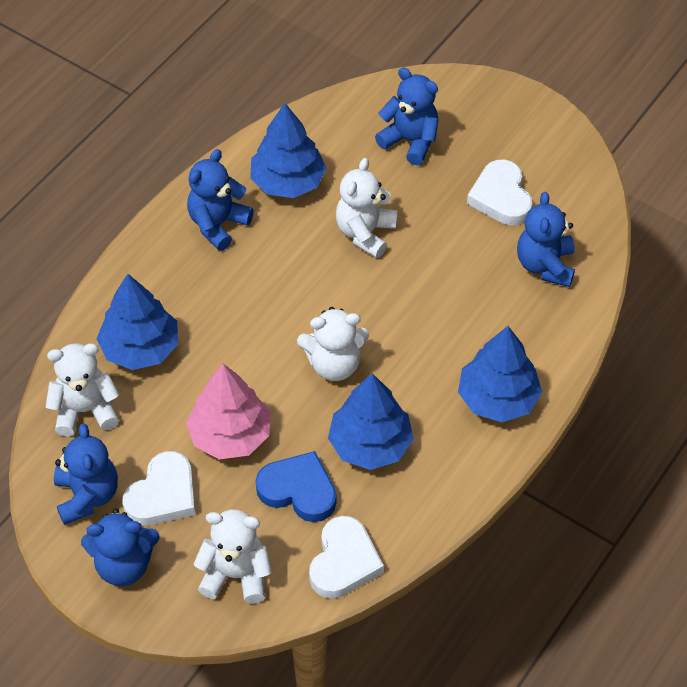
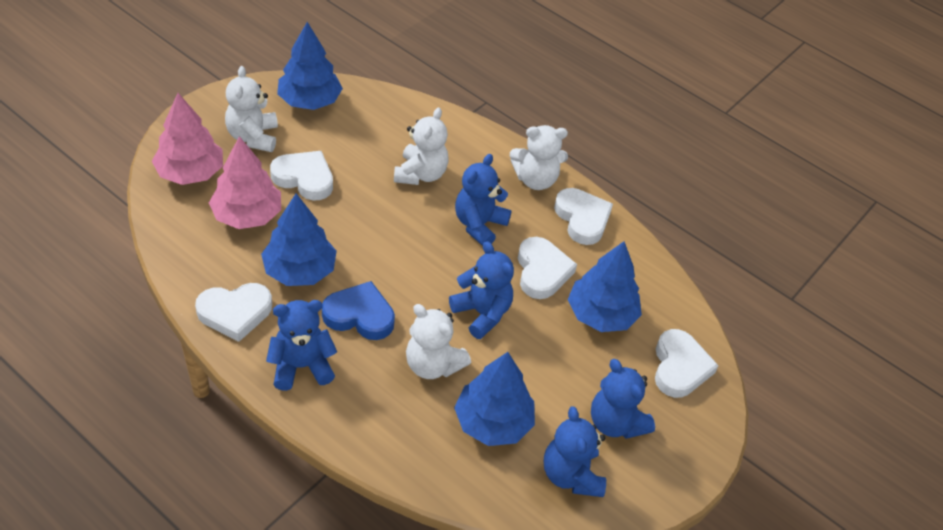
pink tree: 1 -> 2
white heart: 3 -> 5

